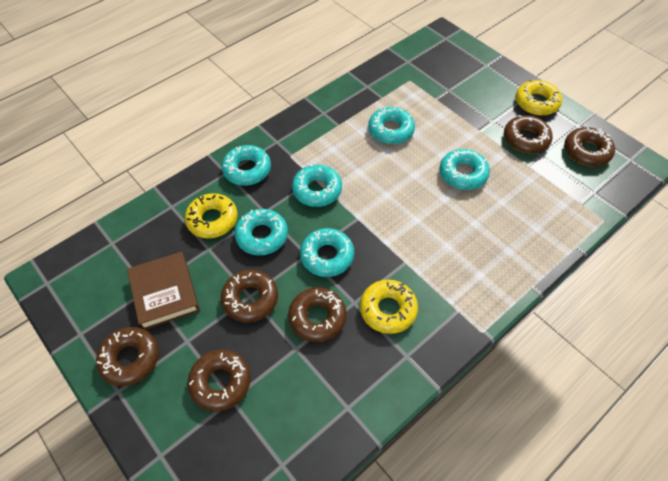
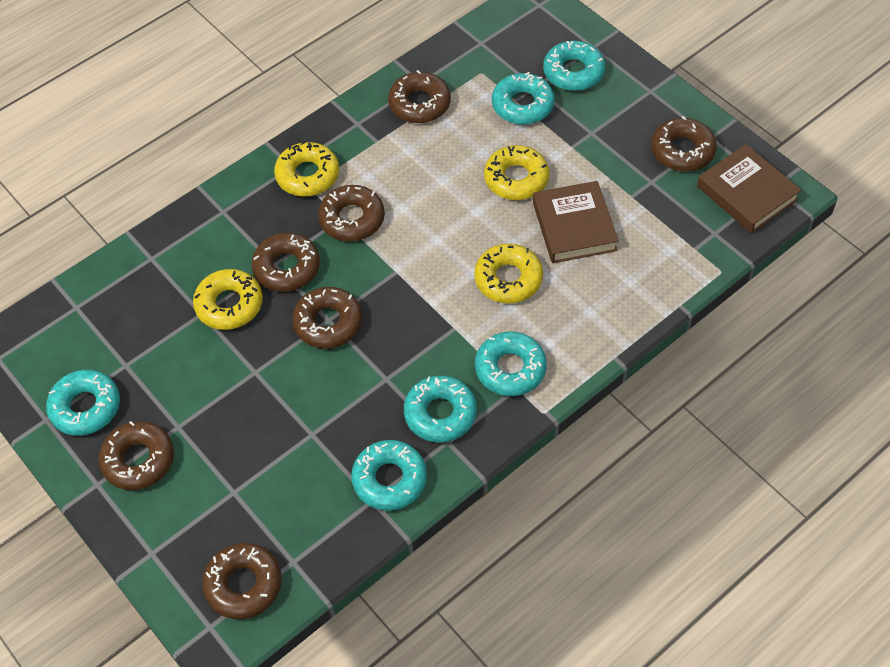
brown book: 1 -> 2
brown donut: 6 -> 7
yellow donut: 3 -> 4

